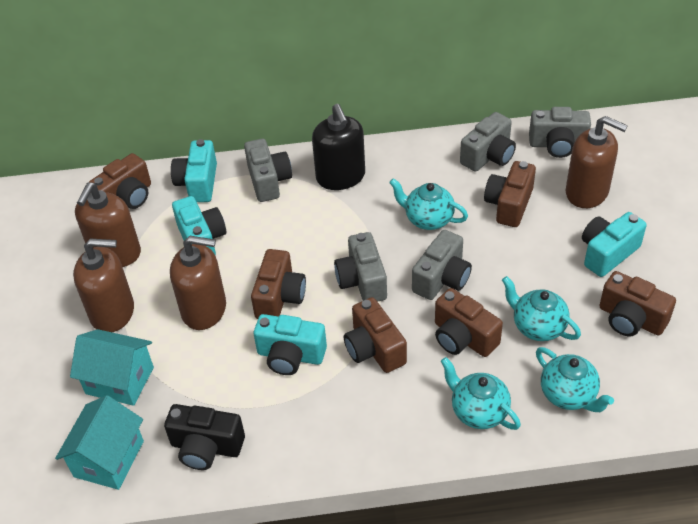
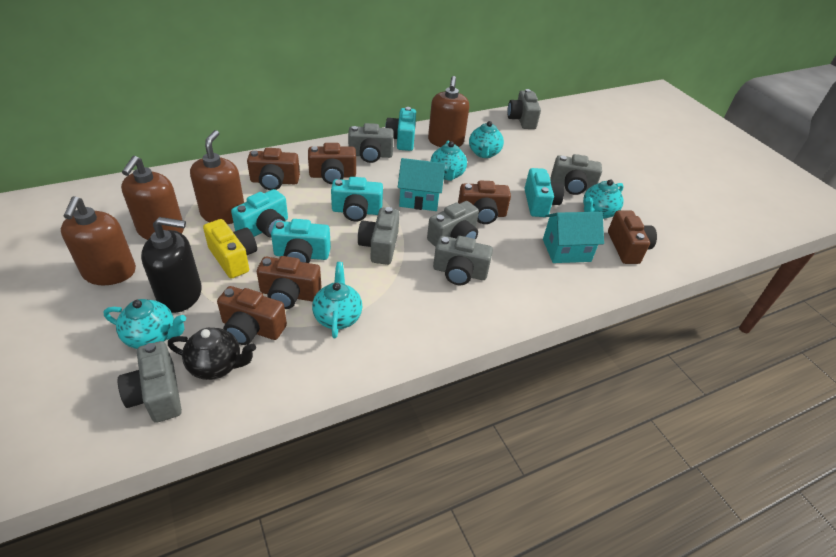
black camera: 1 -> 0
black teapot: 0 -> 1
grey camera: 5 -> 7
turquoise camera: 4 -> 5
turquoise teapot: 4 -> 5
yellow camera: 0 -> 1

